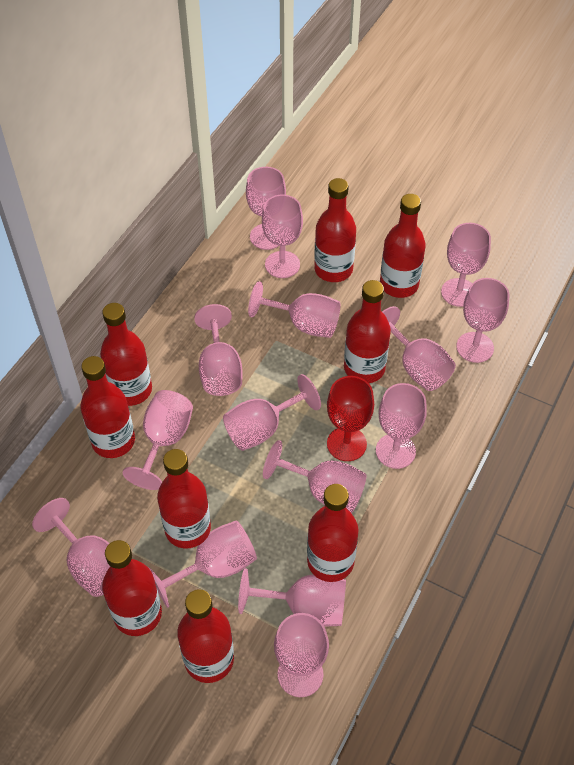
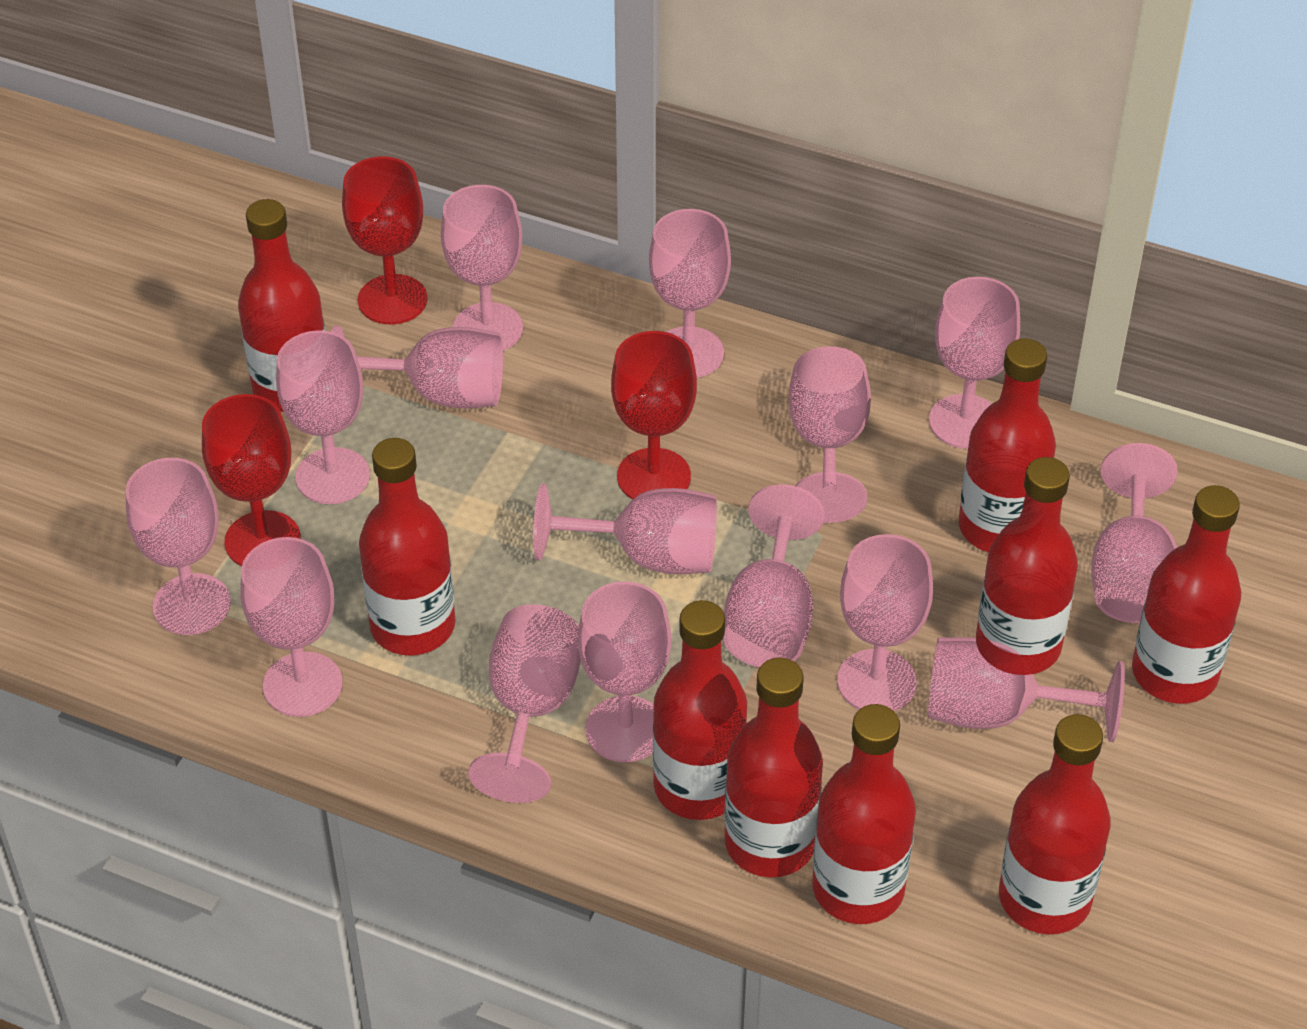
red goblet: 1 -> 3

